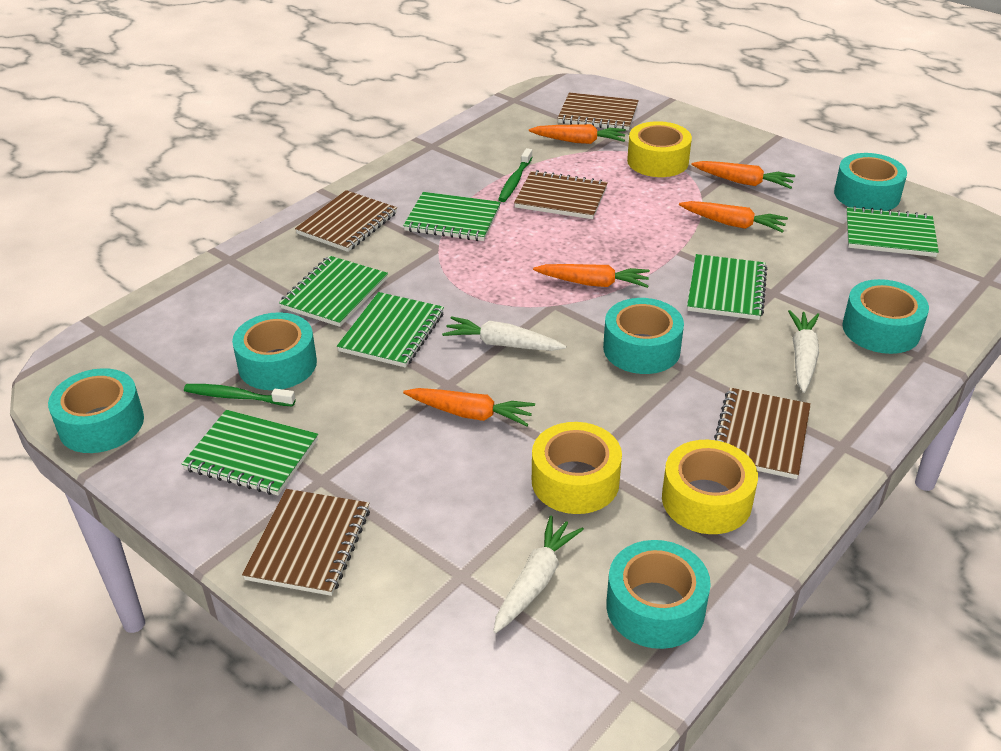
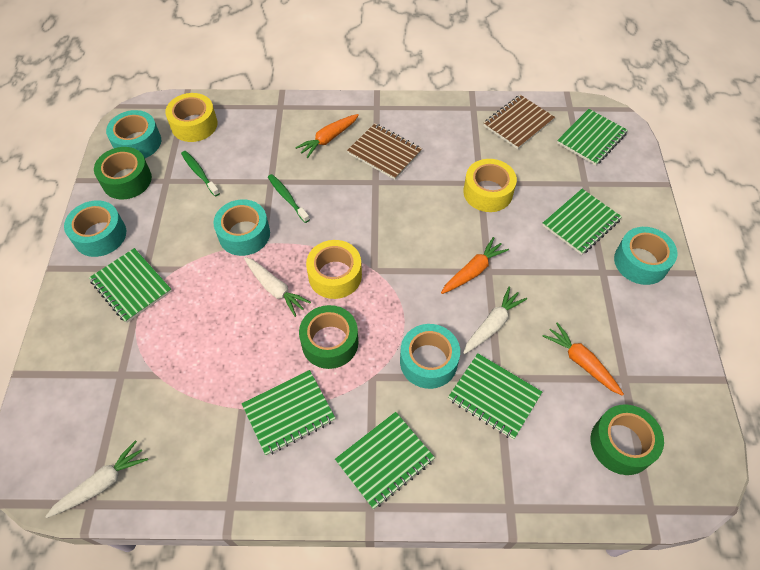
brown notebook: 5 -> 2
green tape: 0 -> 3
orange carrot: 5 -> 3
turquoise tape: 6 -> 5

